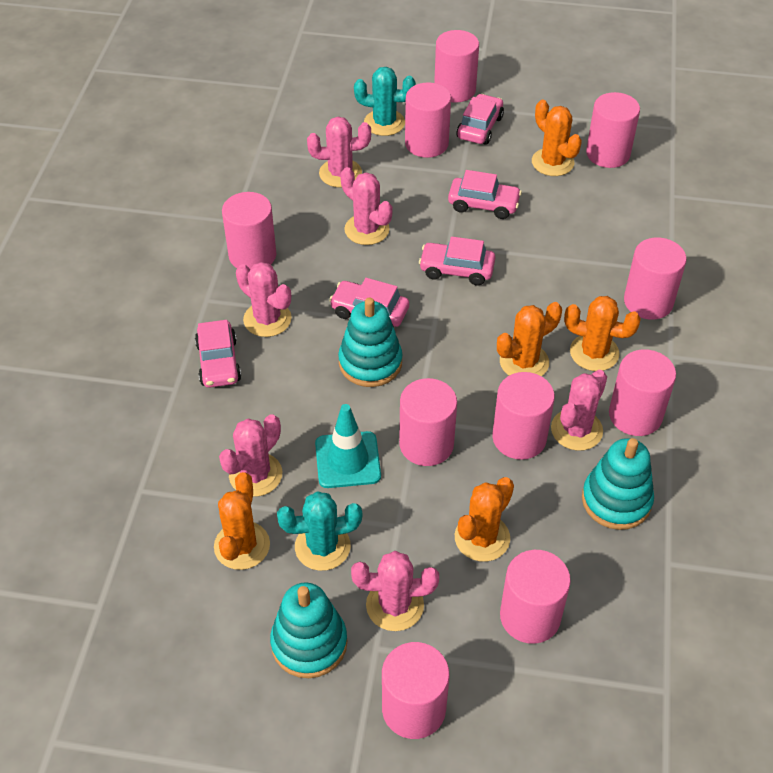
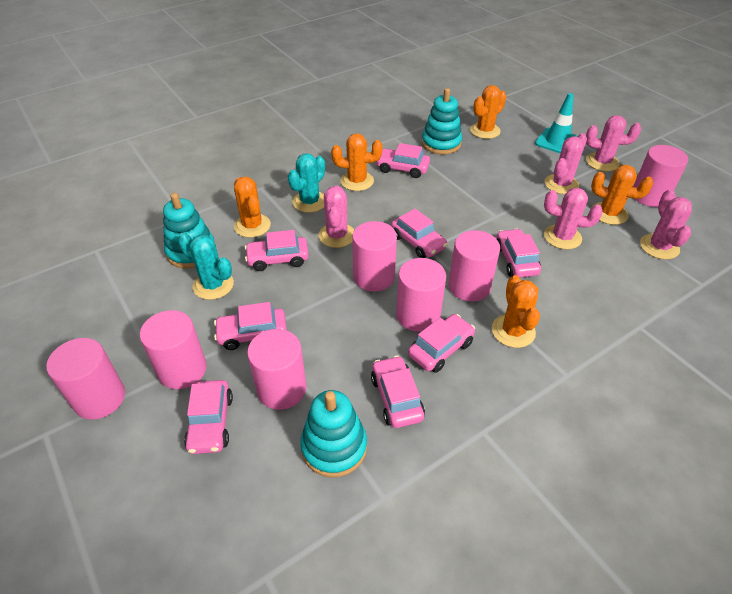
pink cactus: 6 -> 5
pink car: 5 -> 8
pink cylinder: 10 -> 7

